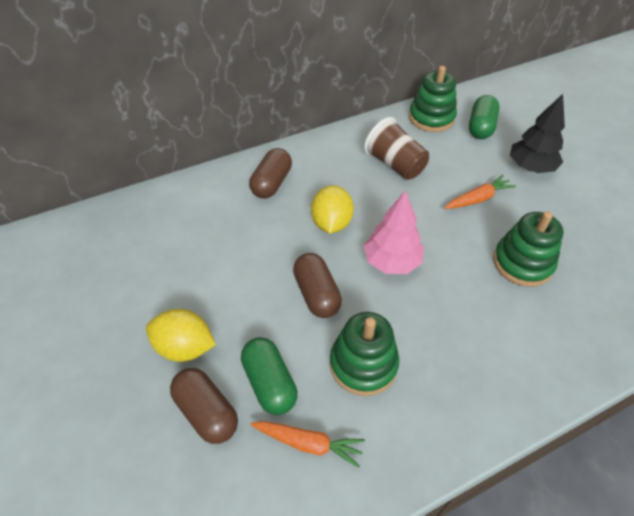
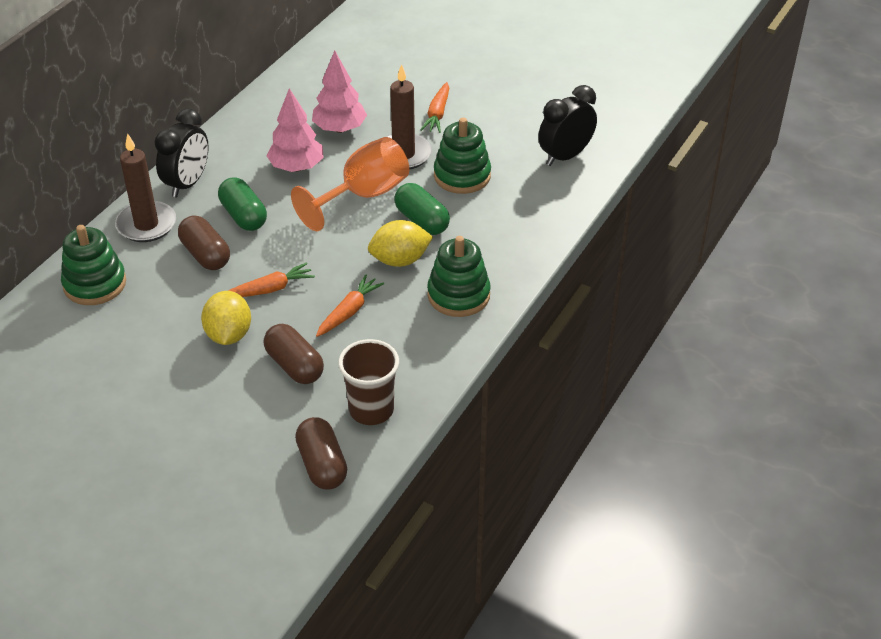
black clock: 0 -> 2
black tree: 1 -> 0
brown candle: 0 -> 2
orange carrot: 2 -> 3
orange goblet: 0 -> 1
pink tree: 1 -> 2

